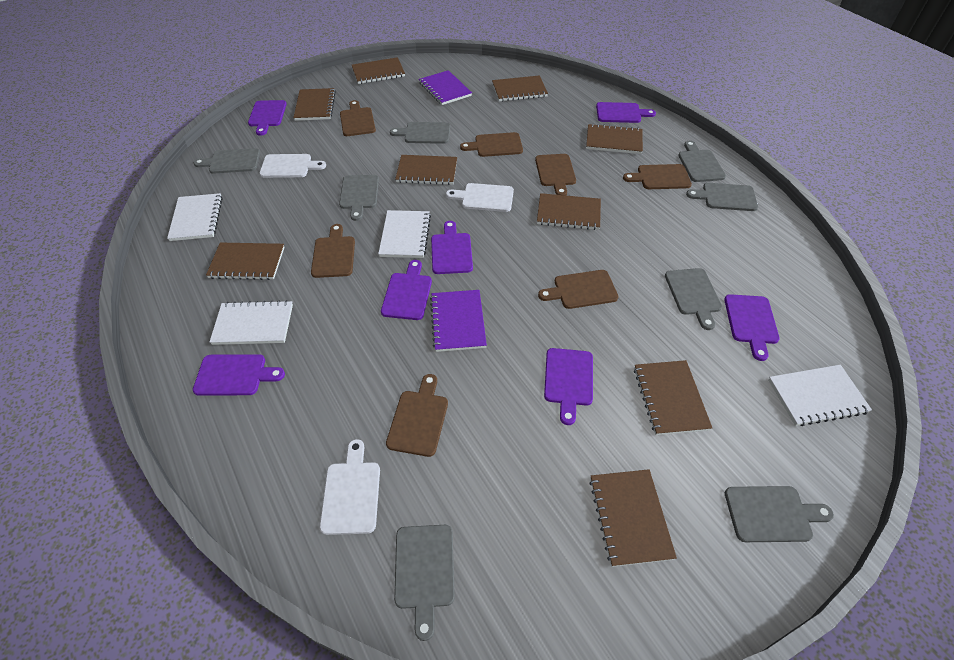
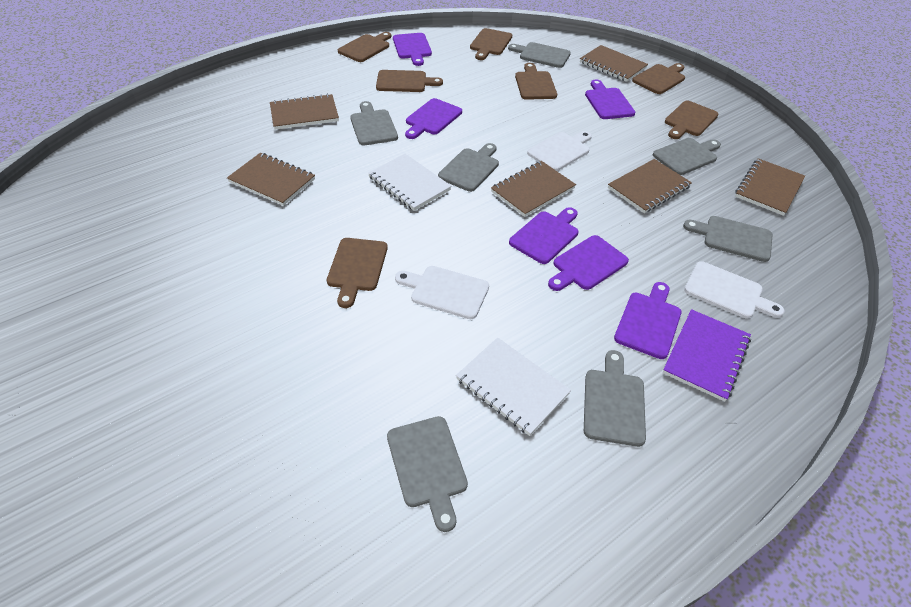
brown notebook: 9 -> 6
grey cutting board: 8 -> 7
purple cutting board: 7 -> 6
purple notebook: 2 -> 1
white notebook: 4 -> 2

